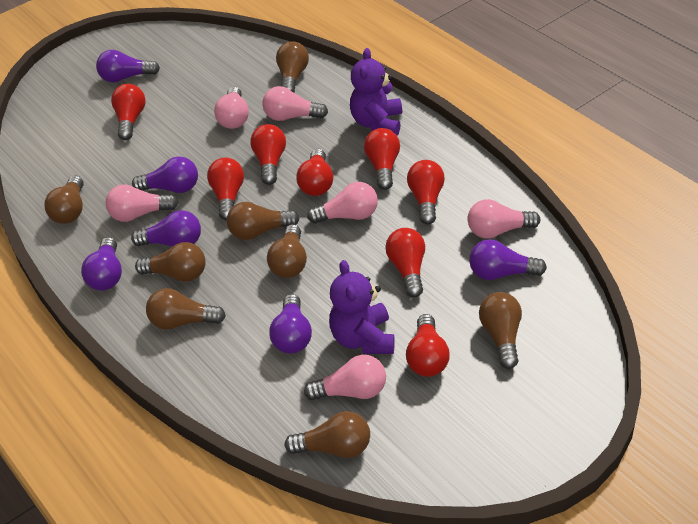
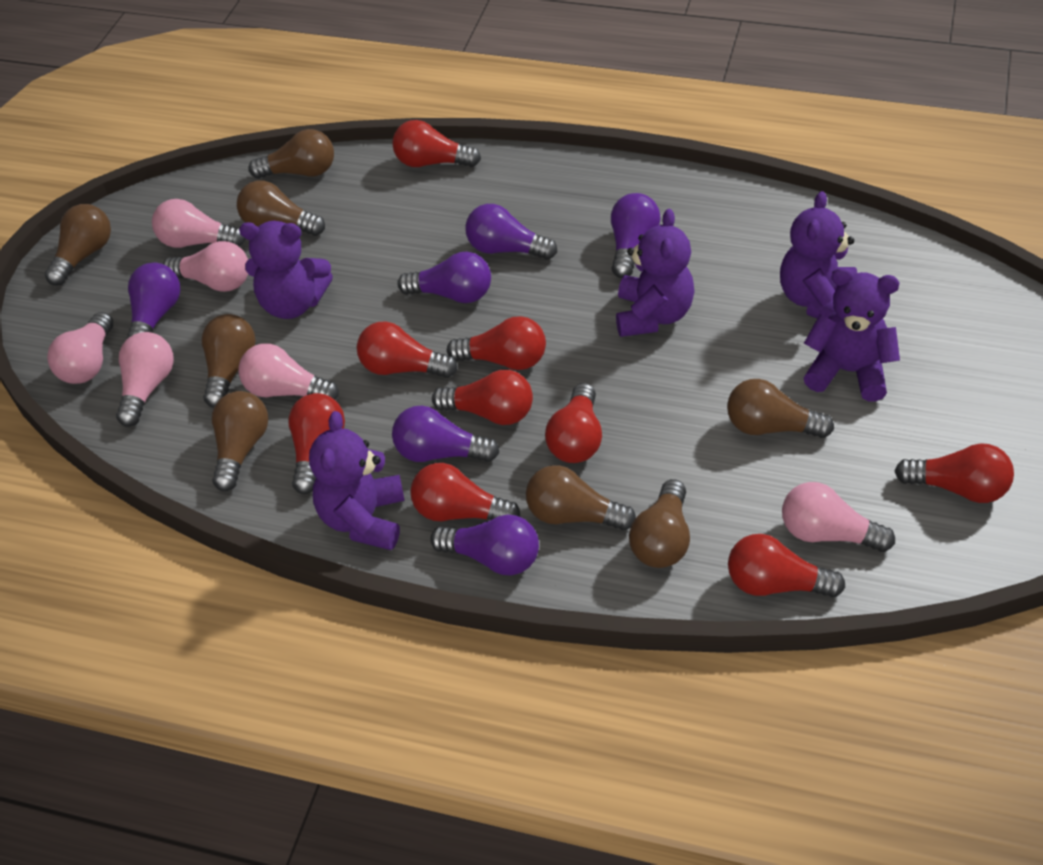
purple teddy bear: 2 -> 5
red light bulb: 8 -> 9

